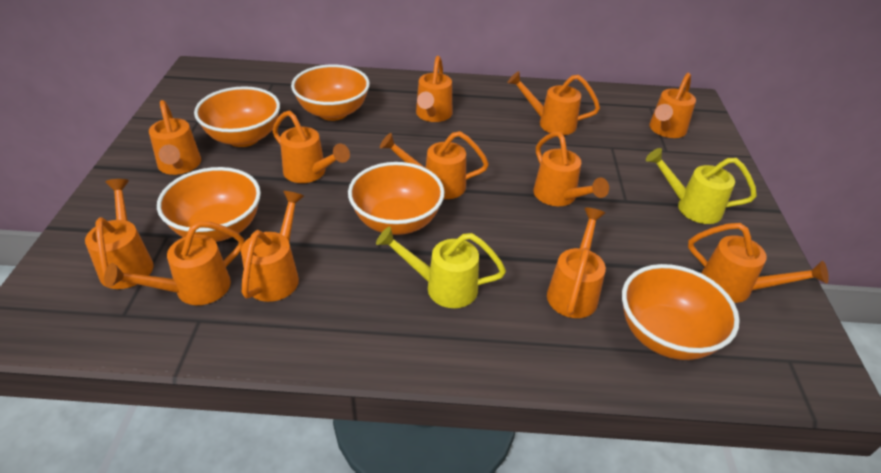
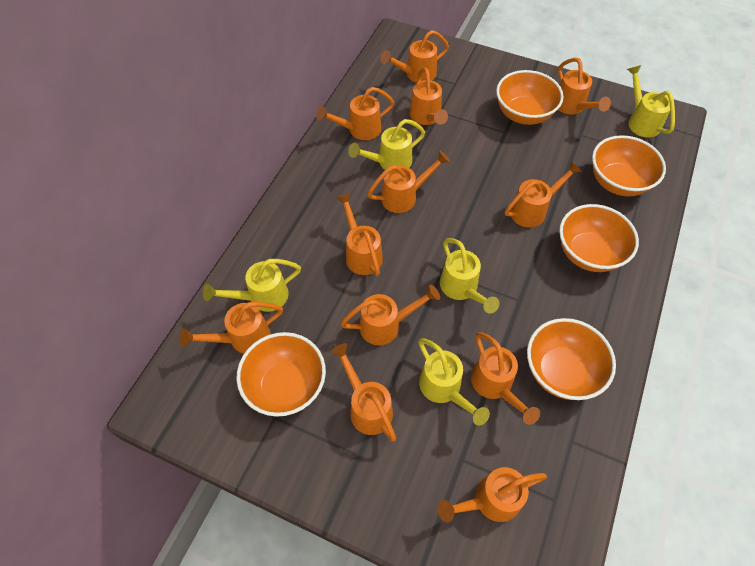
yellow watering can: 2 -> 5

